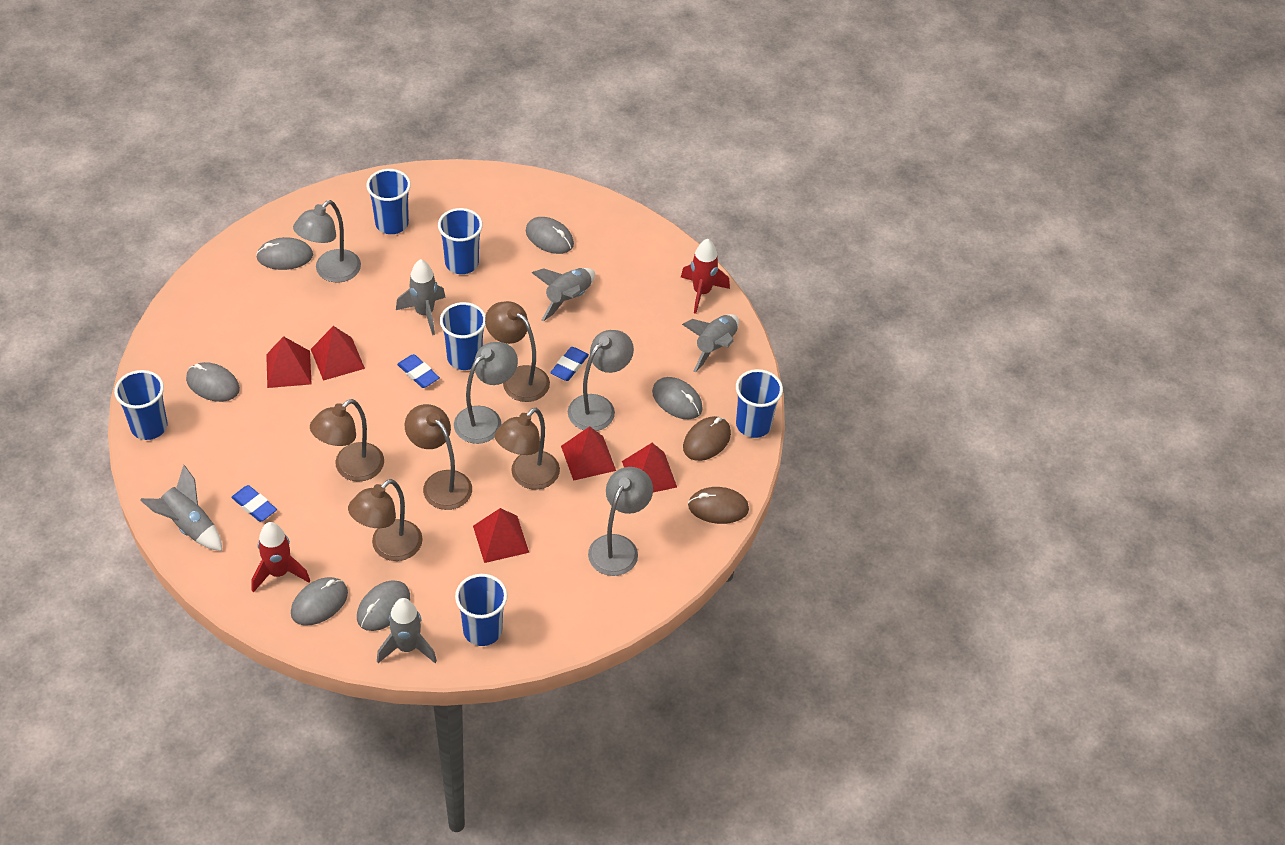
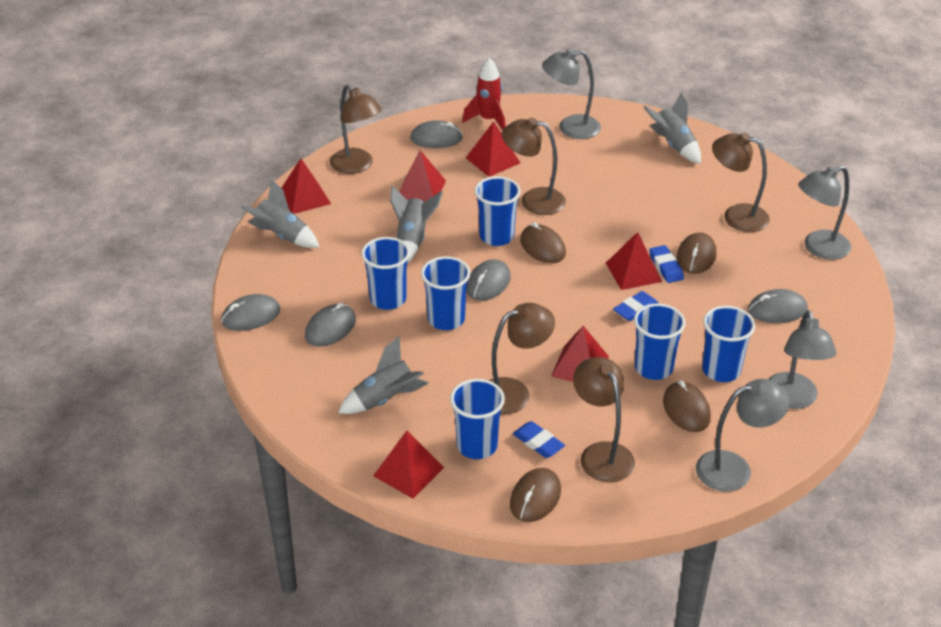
brown mouse: 2 -> 4
grey mouse: 6 -> 5
grey rocket: 5 -> 4
red pyramid: 5 -> 6
red rocket: 2 -> 1

